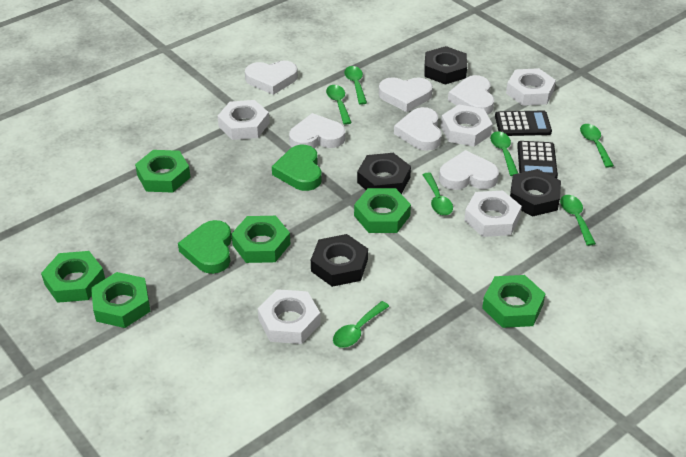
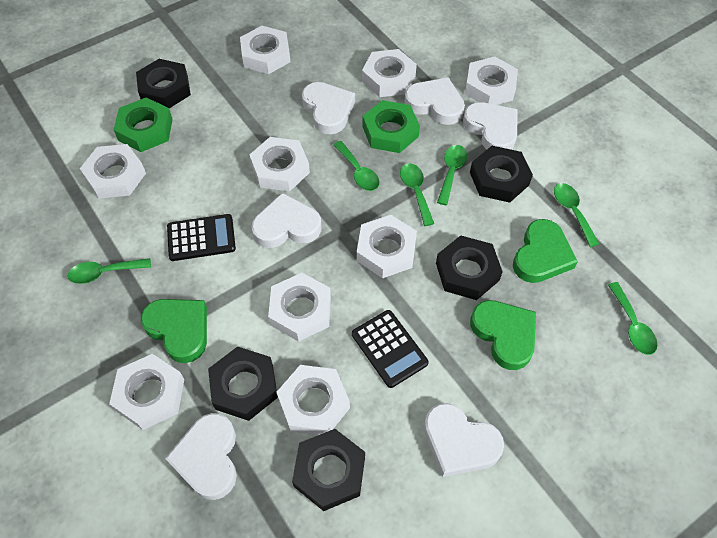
black nut: 4 -> 5
green heart: 2 -> 3
green nut: 6 -> 2
green spoon: 7 -> 6
white nut: 5 -> 9

